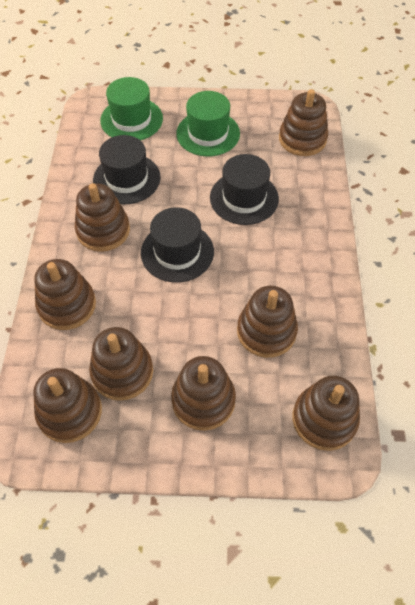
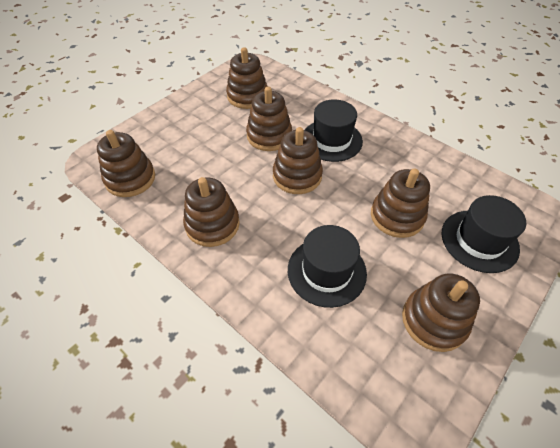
brown stacking toy: 8 -> 7
green hat: 2 -> 0

